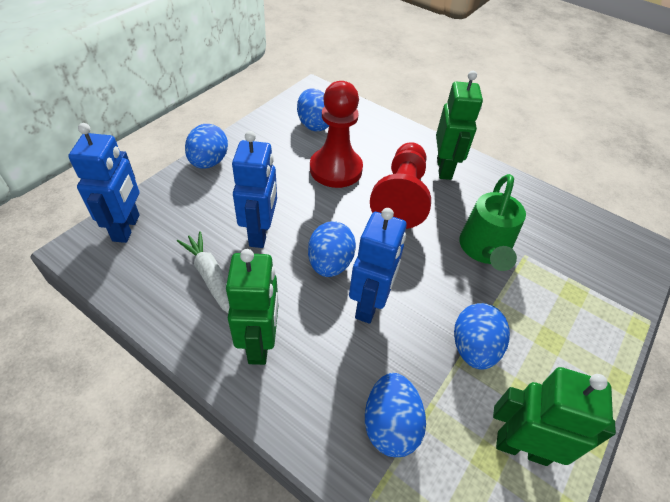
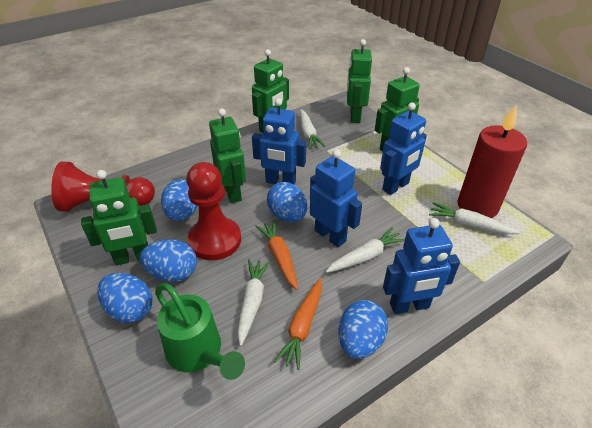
blue robot: 3 -> 4
green robot: 3 -> 5
orange carrot: 0 -> 2
red candle: 0 -> 1
white carrot: 1 -> 4

